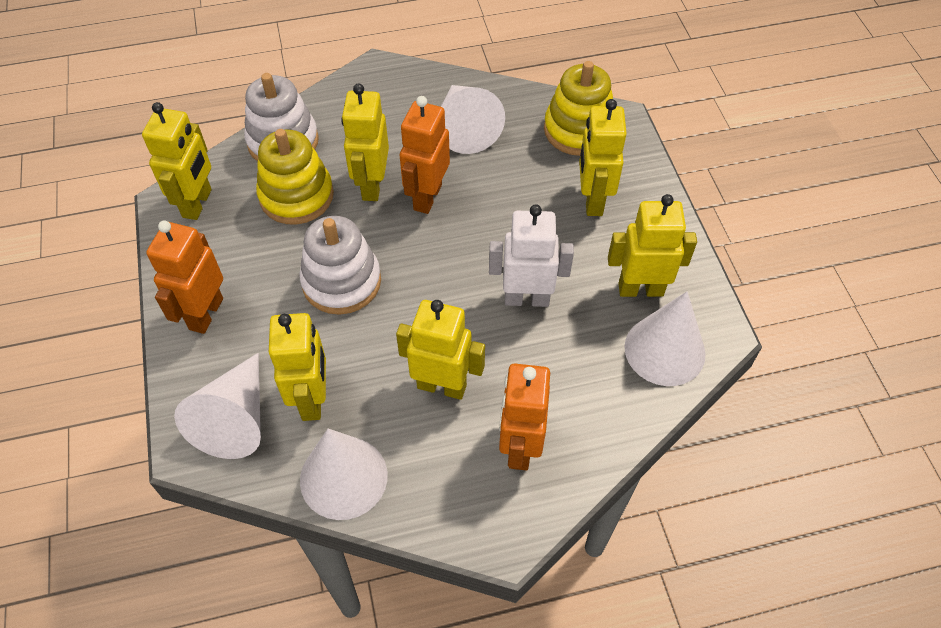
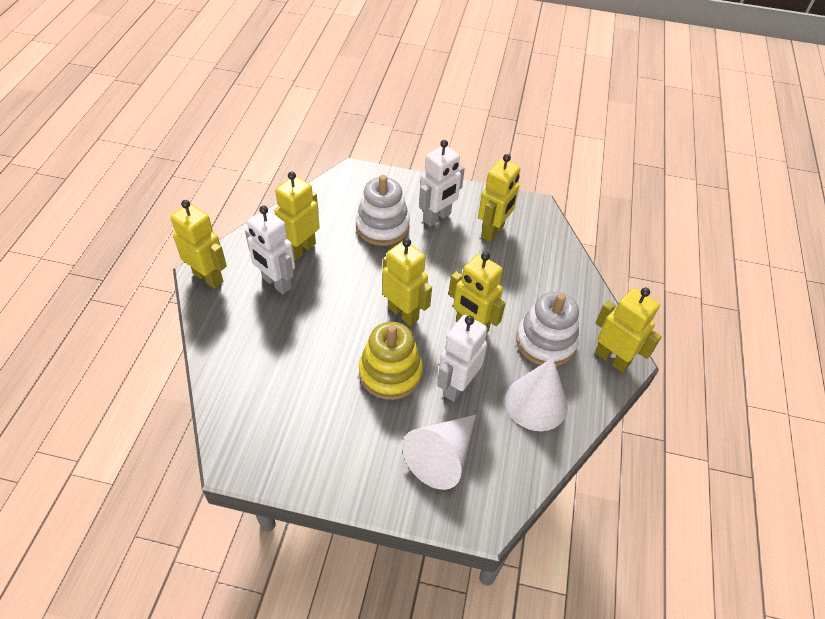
orange robot: 3 -> 0
white cone: 4 -> 2
white robot: 1 -> 3
yellow stacking toy: 2 -> 1

